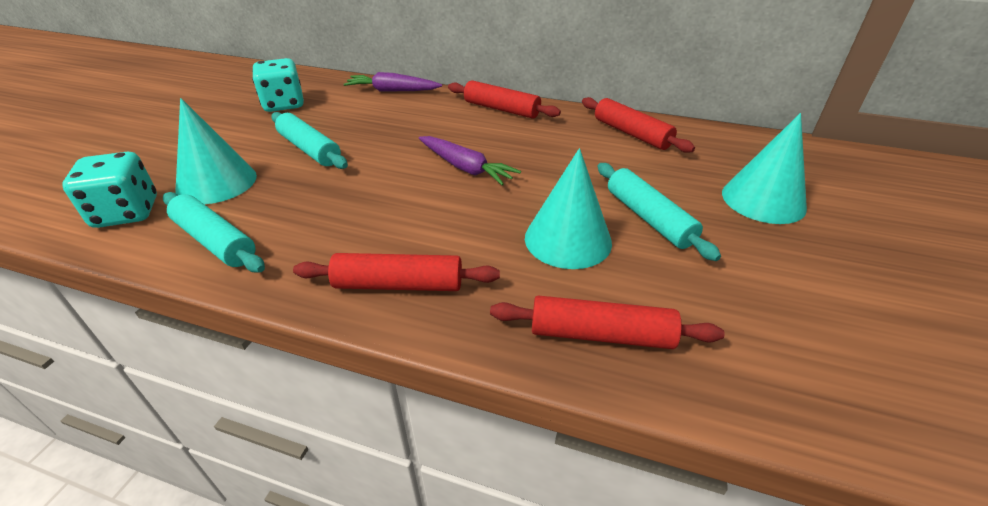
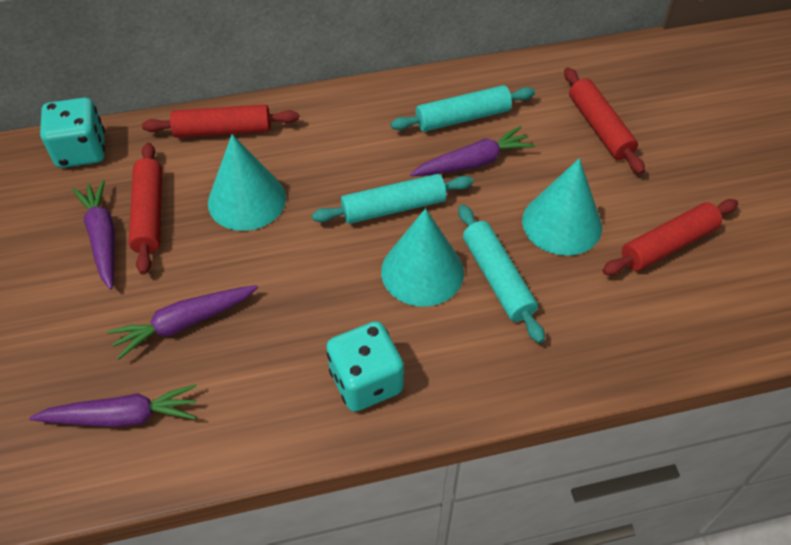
purple carrot: 2 -> 4

